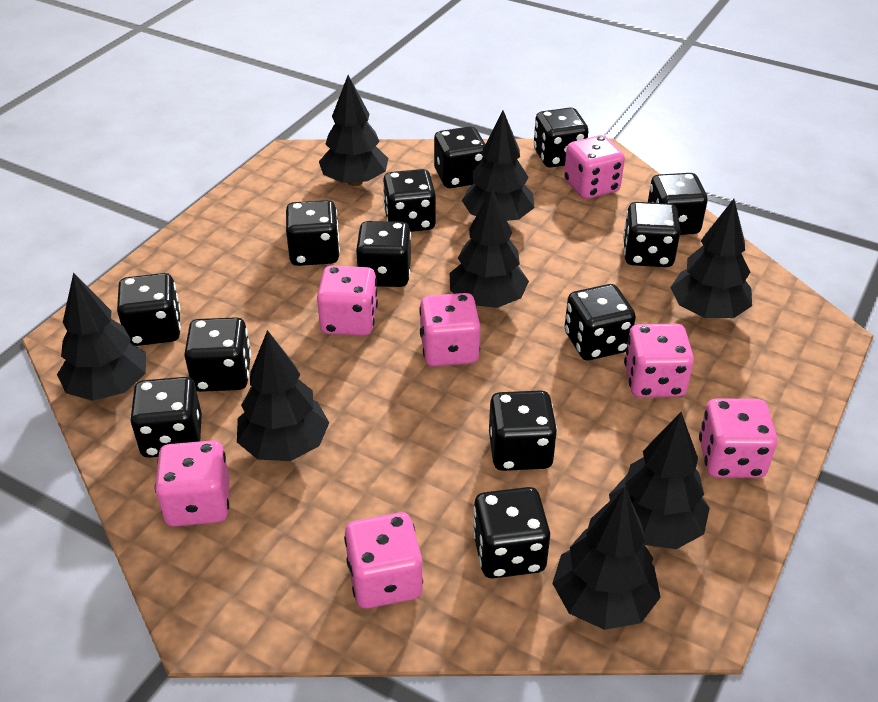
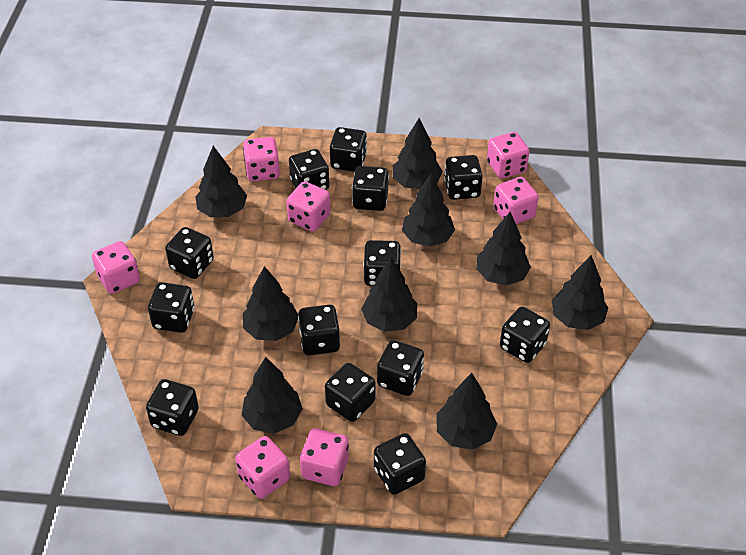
black tree: 8 -> 9

